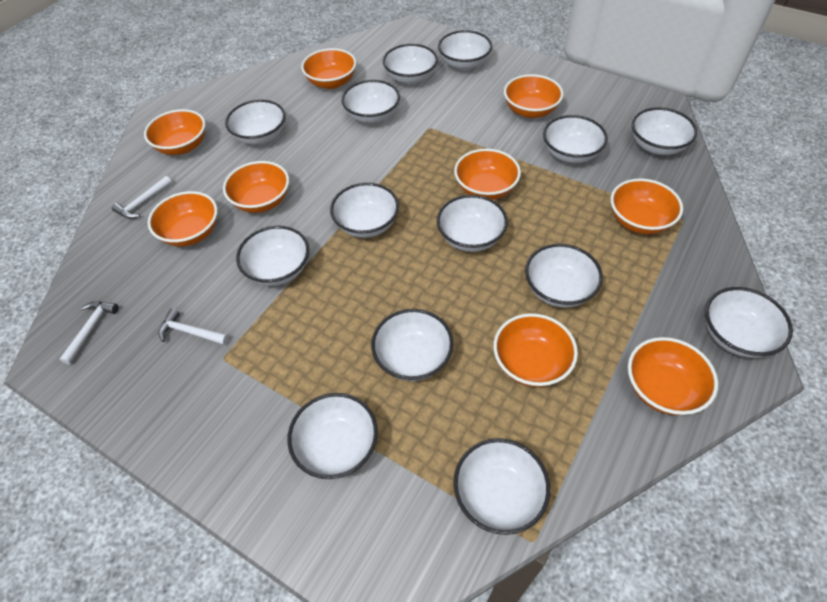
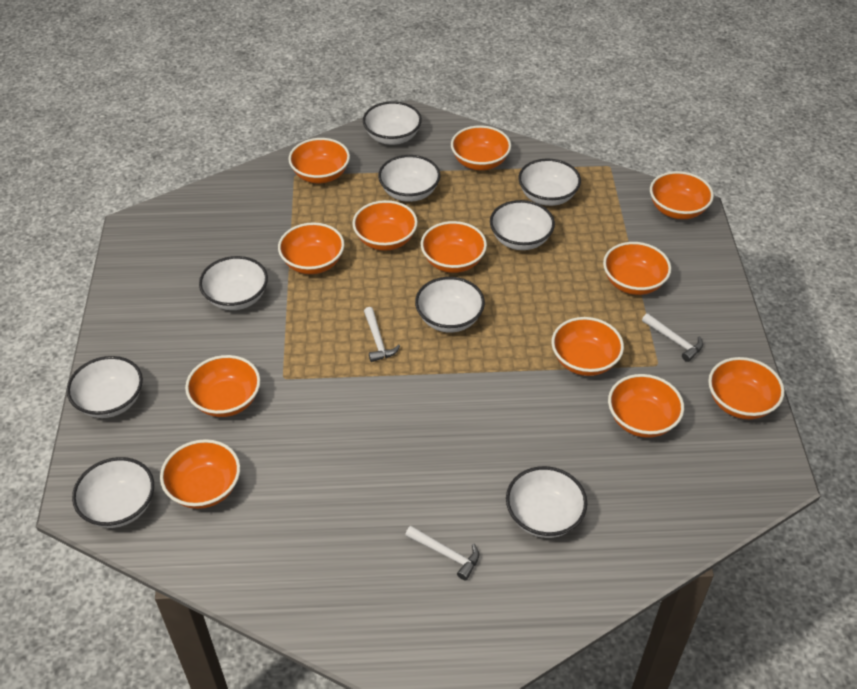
orange bowl: 9 -> 12
white bowl: 14 -> 9

